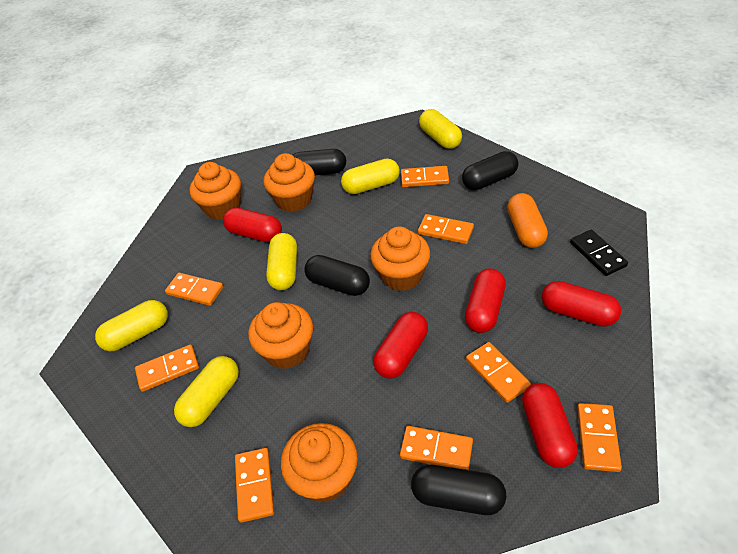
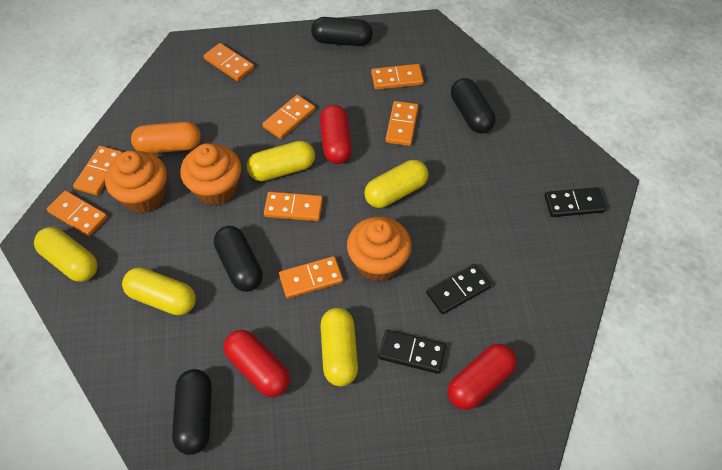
black domino: 1 -> 3
orange cupcake: 5 -> 3
red capsule: 5 -> 3

